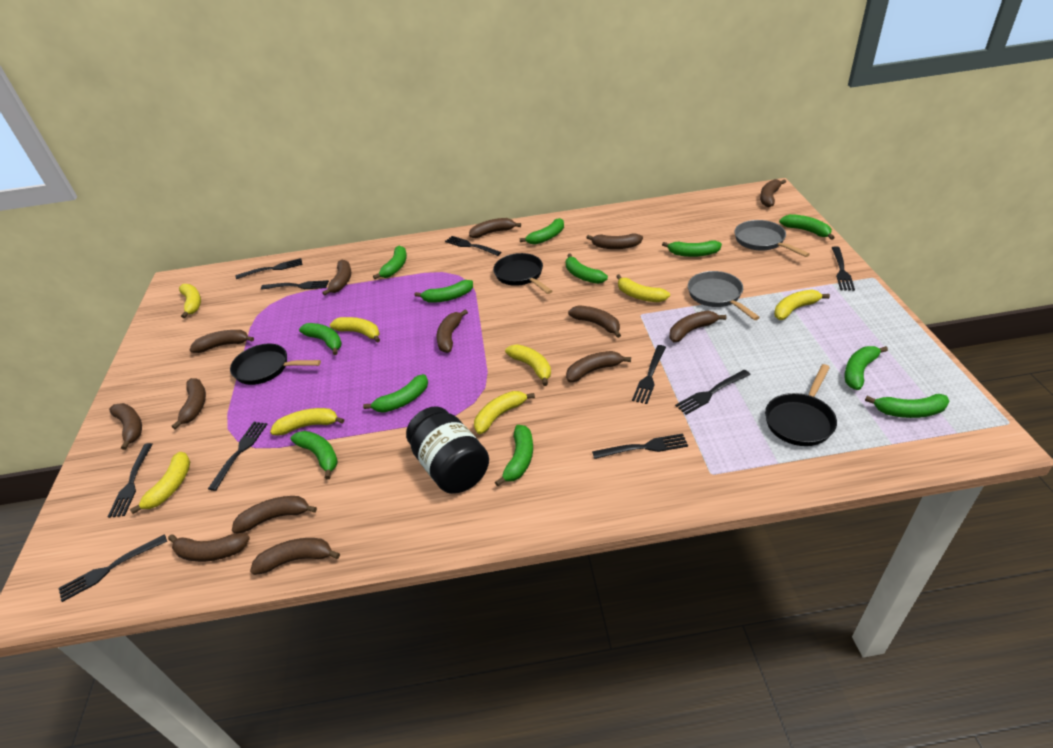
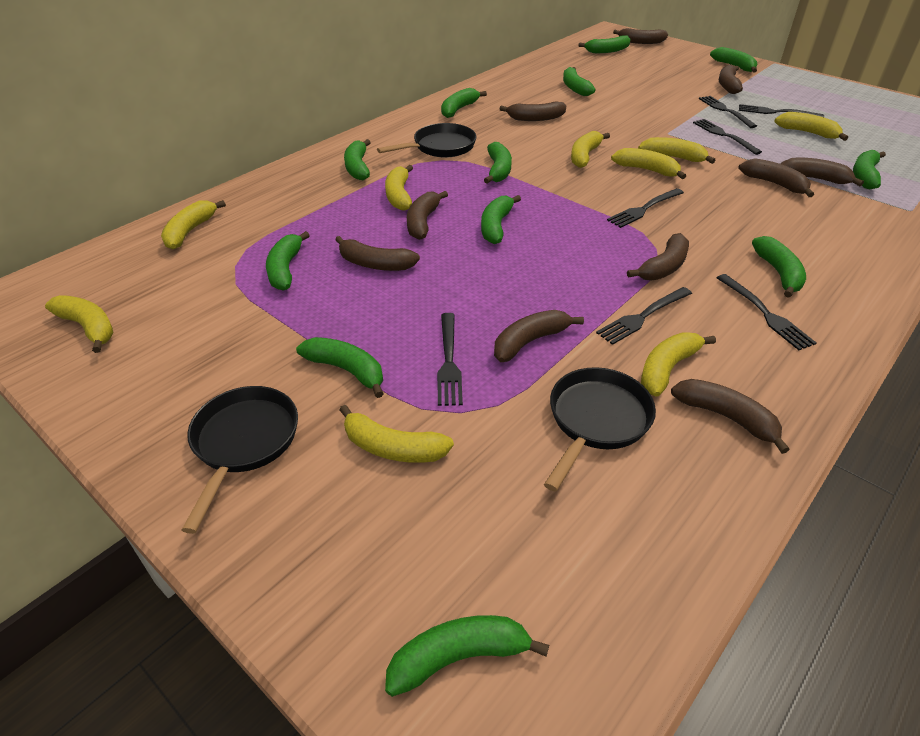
black fork: 10 -> 7
black jar: 1 -> 0
brown banana: 14 -> 10
grey pan: 2 -> 0
yellow banana: 8 -> 9

